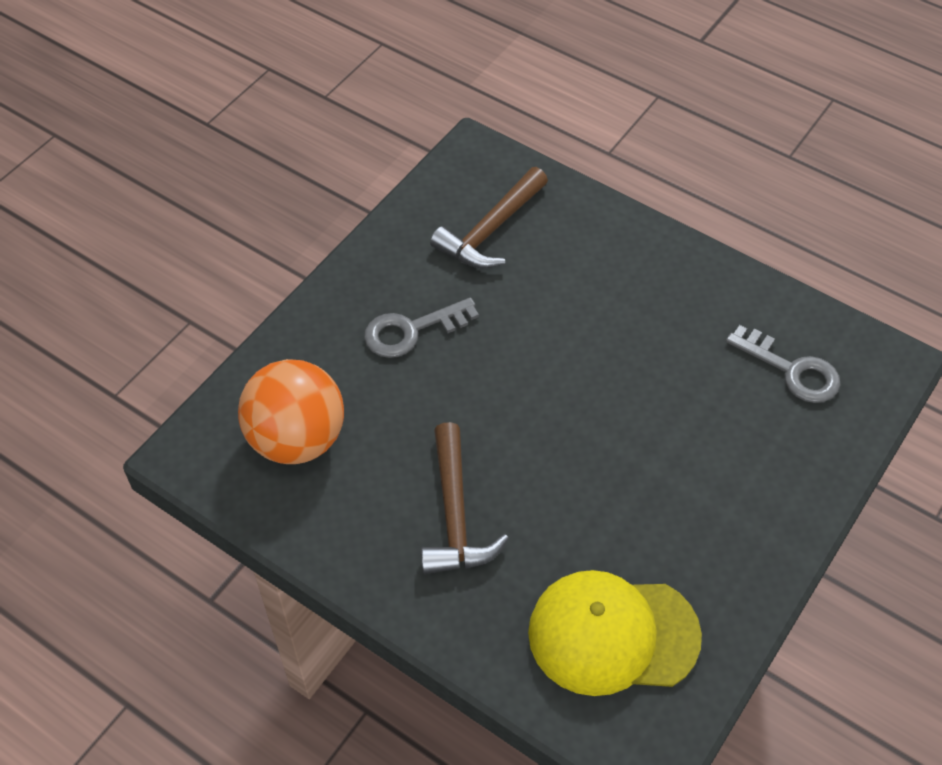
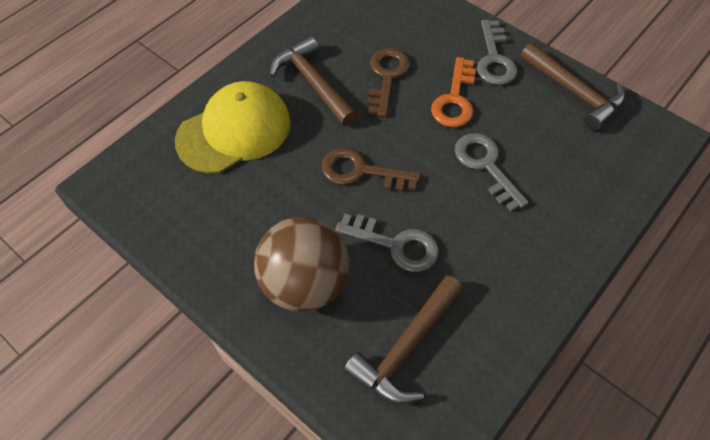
brown ball: 0 -> 1
brown hammer: 2 -> 3
brown key: 0 -> 2
grey key: 2 -> 3
orange ball: 1 -> 0
orange key: 0 -> 1

